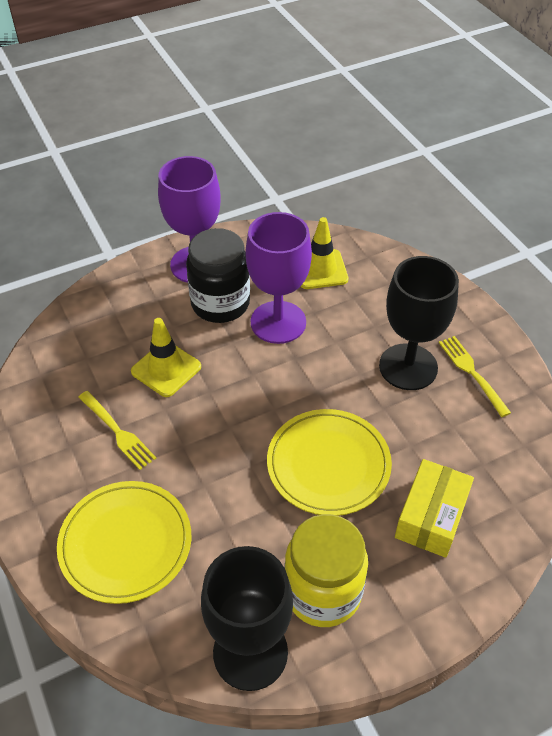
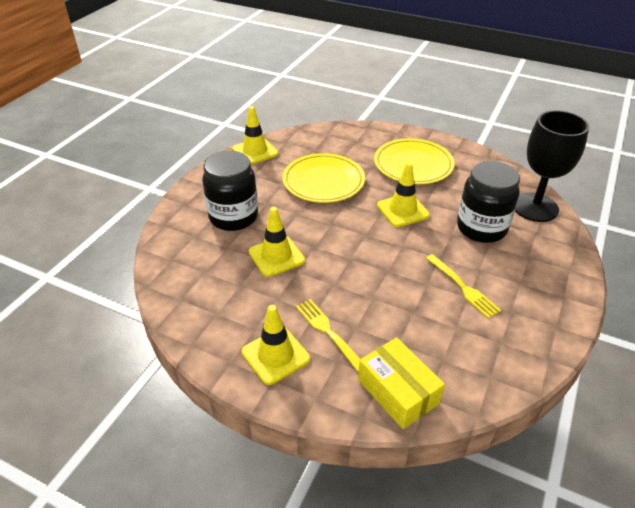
black goblet: 2 -> 1
black jar: 1 -> 2
purple goblet: 2 -> 0
yellow jar: 1 -> 0
yellow traffic cone: 2 -> 4

